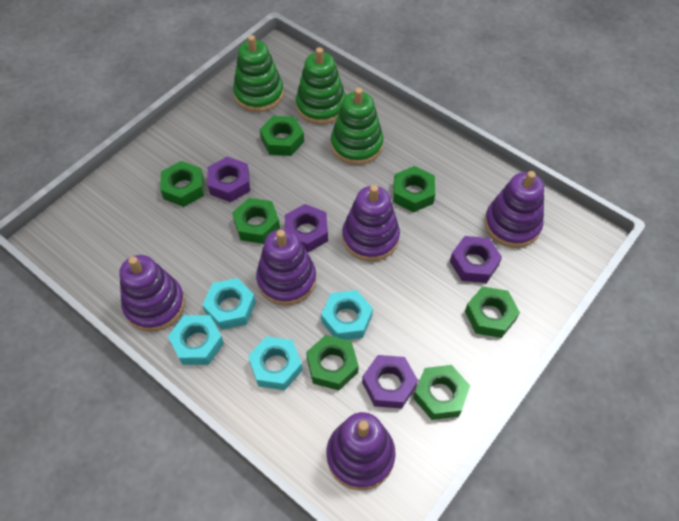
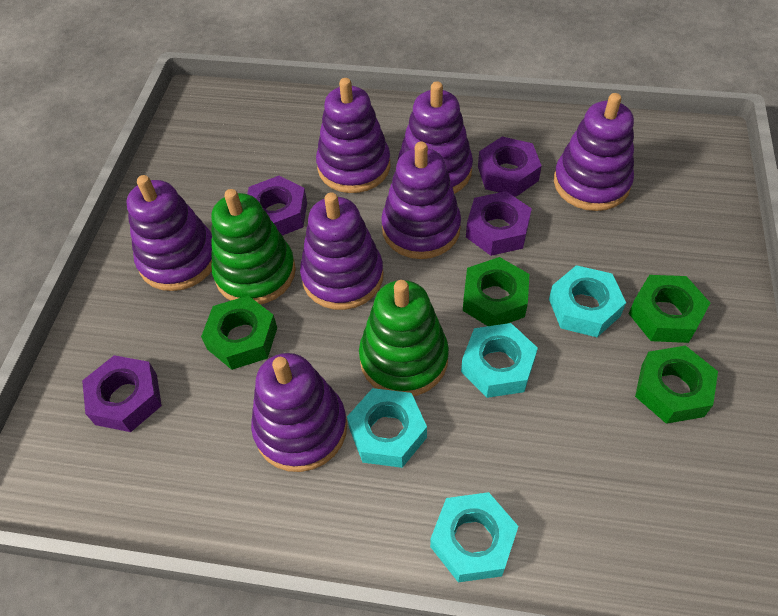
green nut: 7 -> 4
green stacking toy: 3 -> 2
purple stacking toy: 5 -> 7

